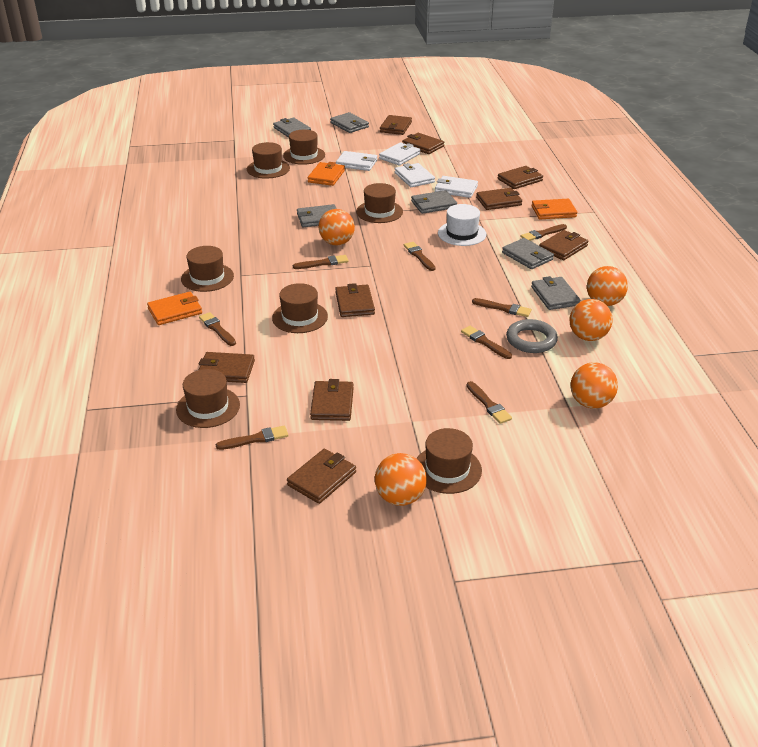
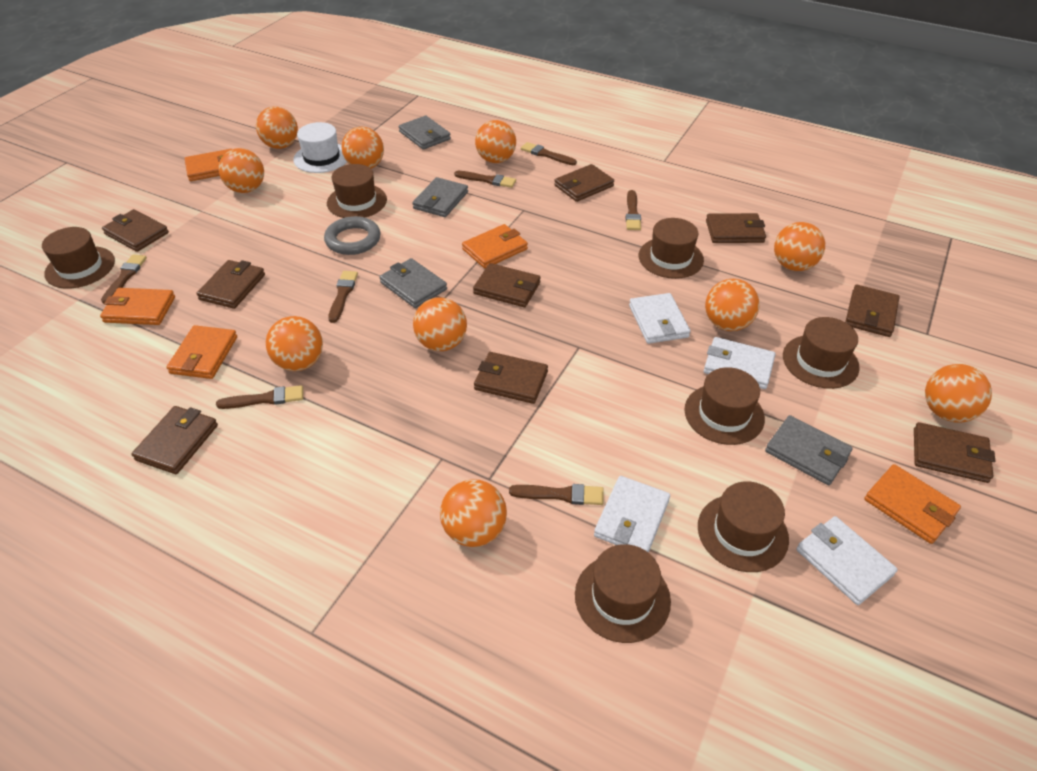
brown brush: 8 -> 7
grey wallet: 6 -> 4
orange ball: 5 -> 10
orange wallet: 3 -> 5

